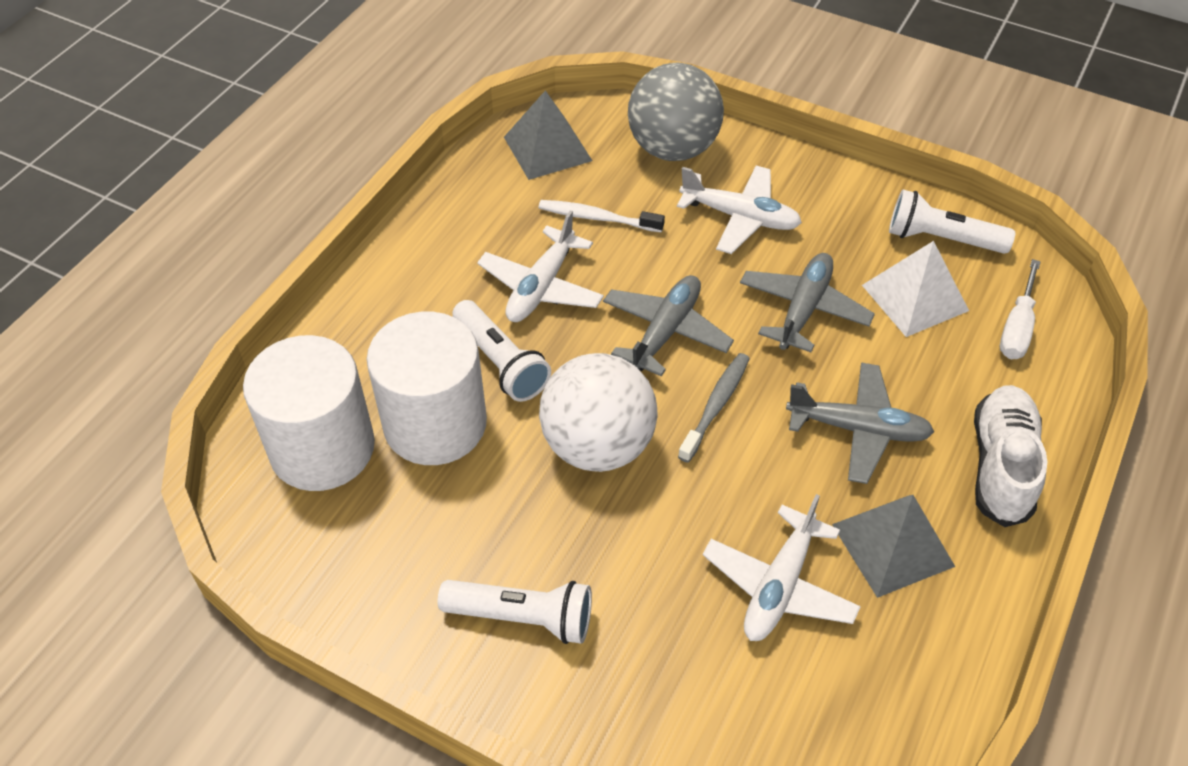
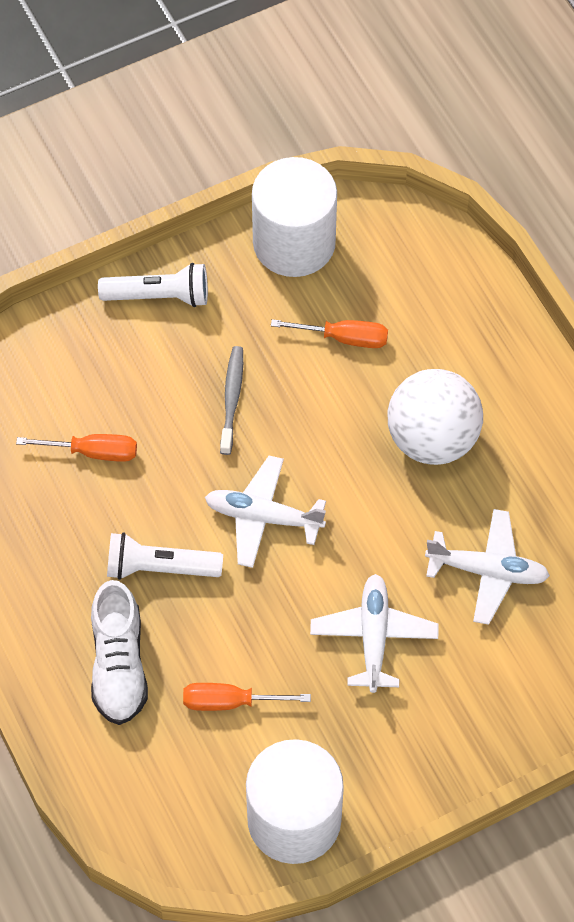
grey ball: 1 -> 0
grey plane: 3 -> 0
grey pyramid: 2 -> 0
orange screwdriver: 0 -> 3
white flashlight: 3 -> 2
white pyramid: 1 -> 0
white screwdriver: 1 -> 0
white toothbrush: 1 -> 0

